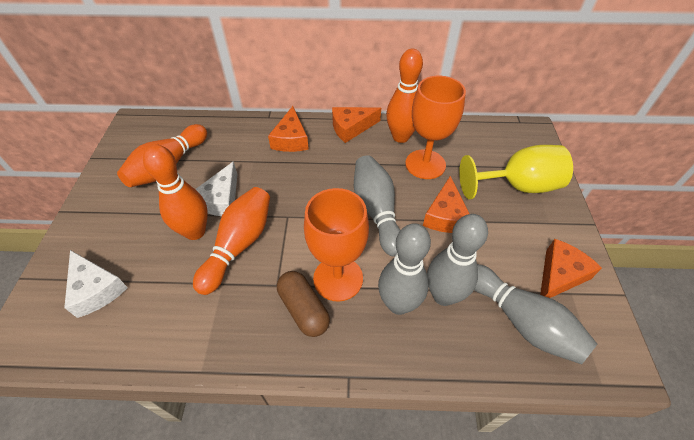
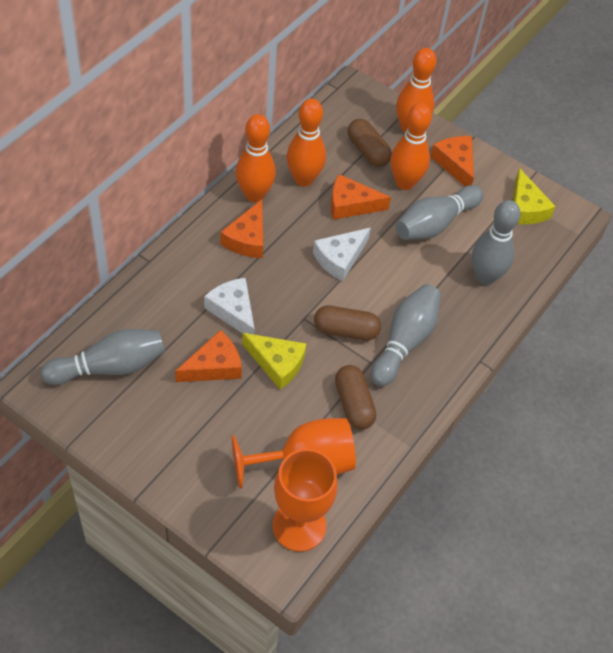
brown capsule: 1 -> 3
yellow cheese: 0 -> 2
yellow goblet: 1 -> 0

